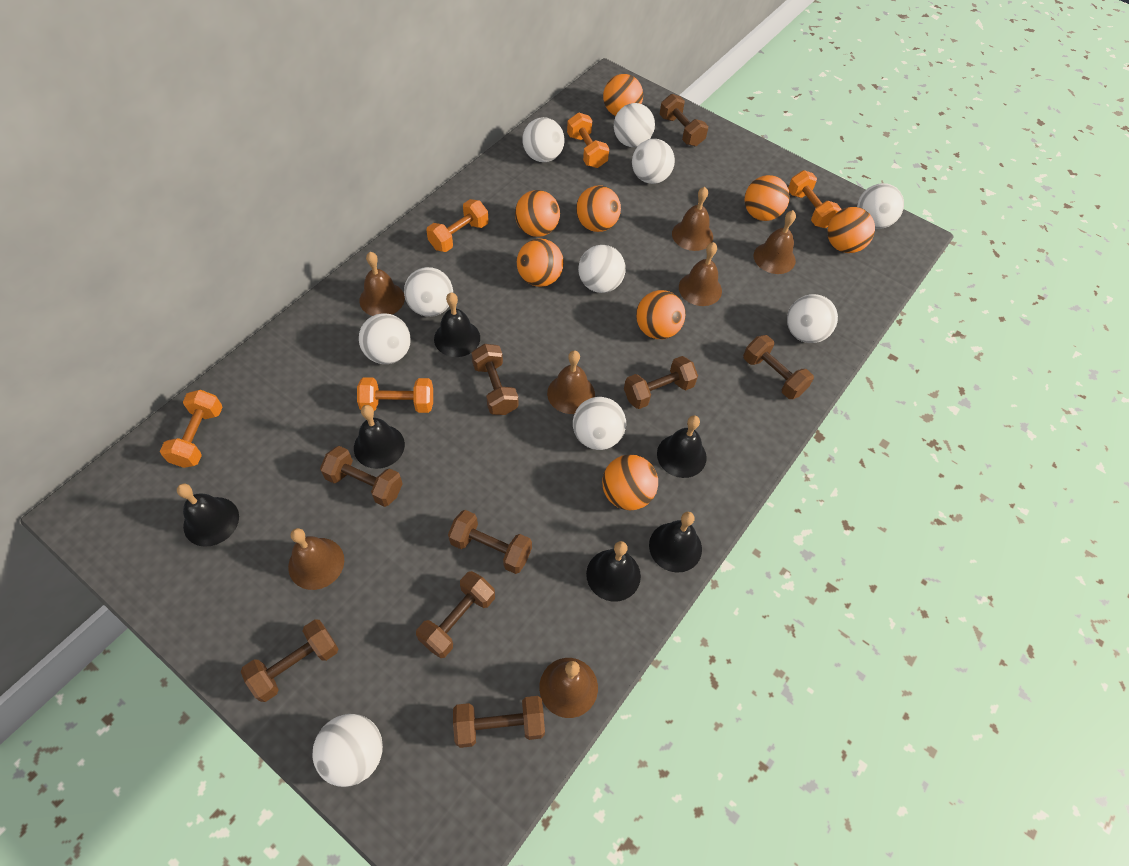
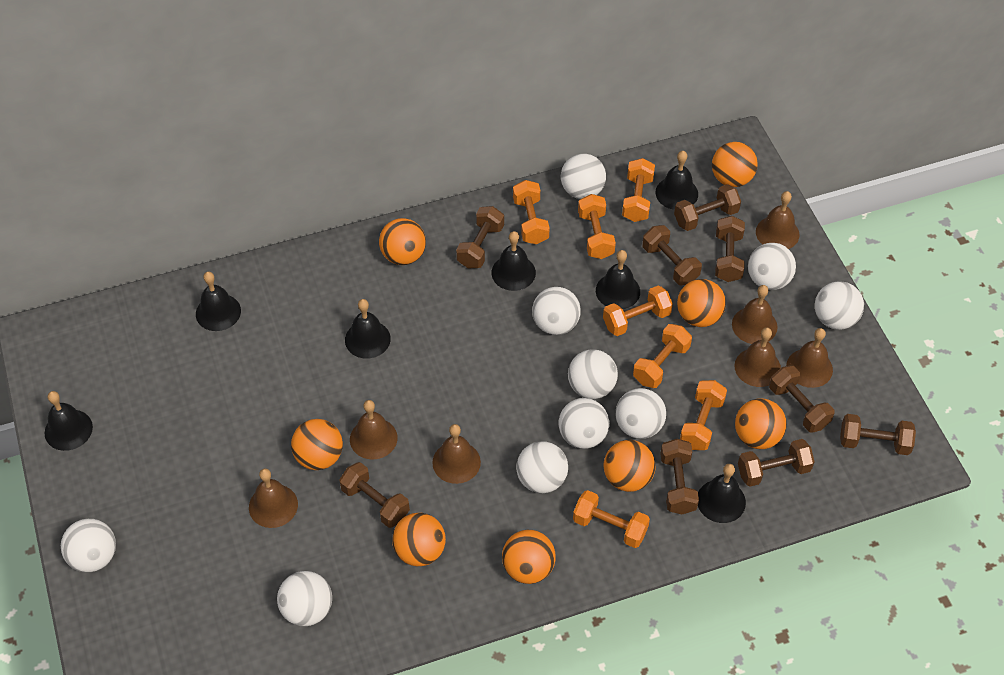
black bell: 6 -> 7
orange dumbbell: 5 -> 7

